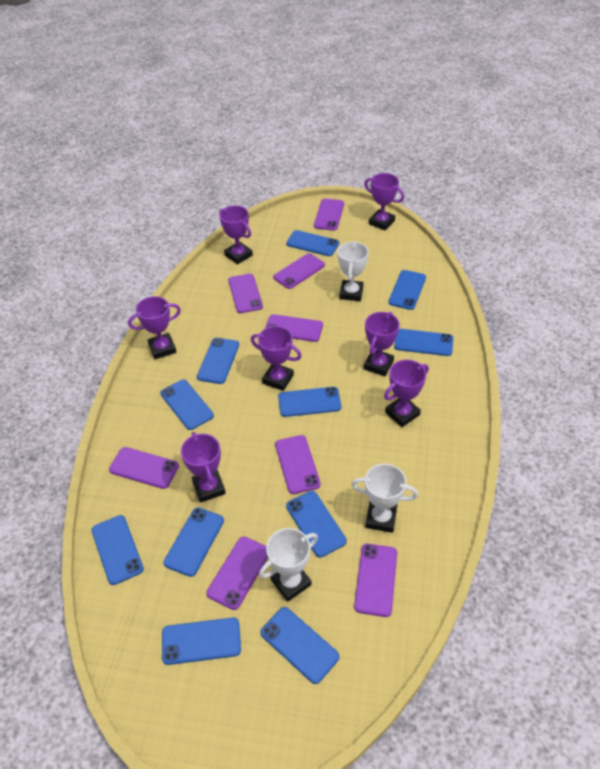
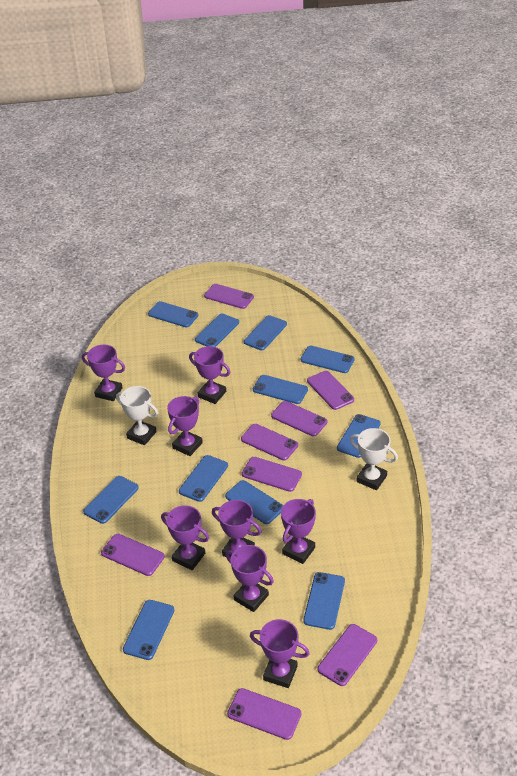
purple trophy: 7 -> 8
white trophy: 3 -> 2

